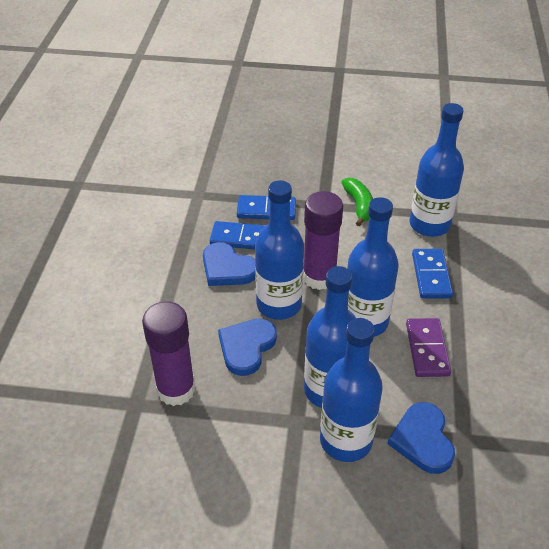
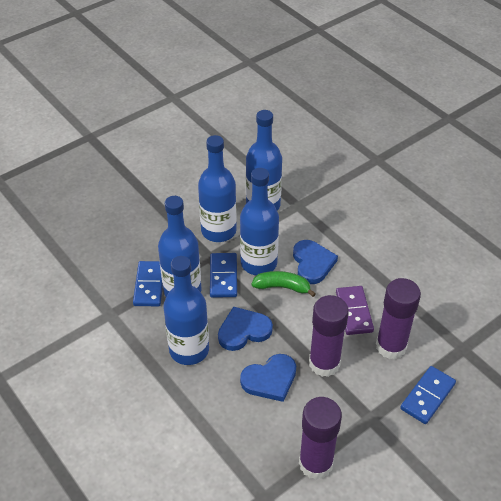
purple glue stick: 2 -> 3

